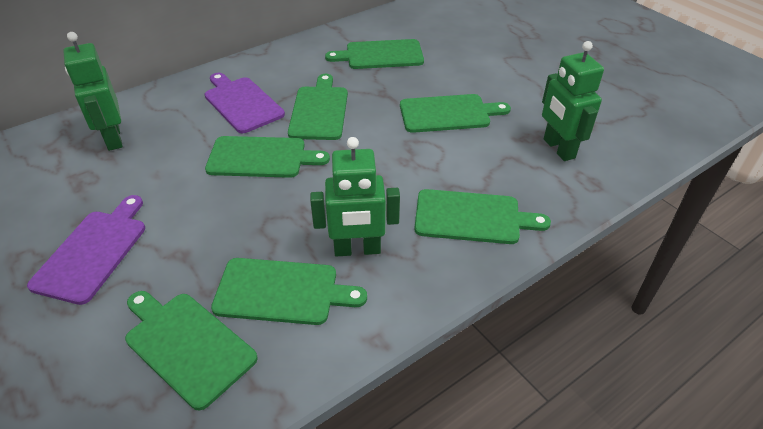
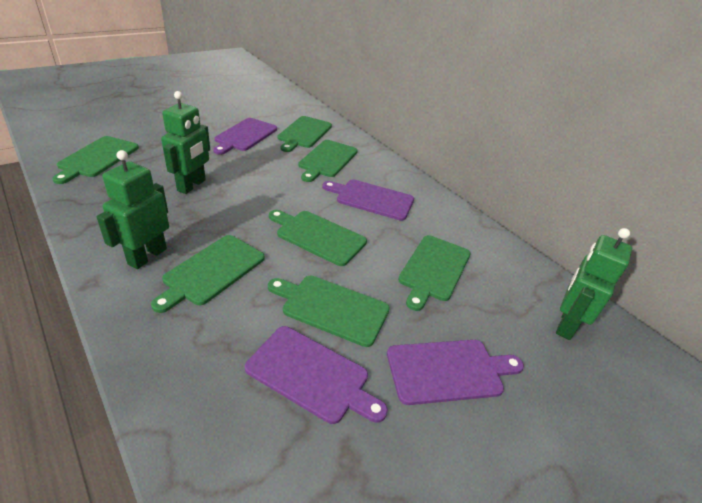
purple cutting board: 2 -> 4

